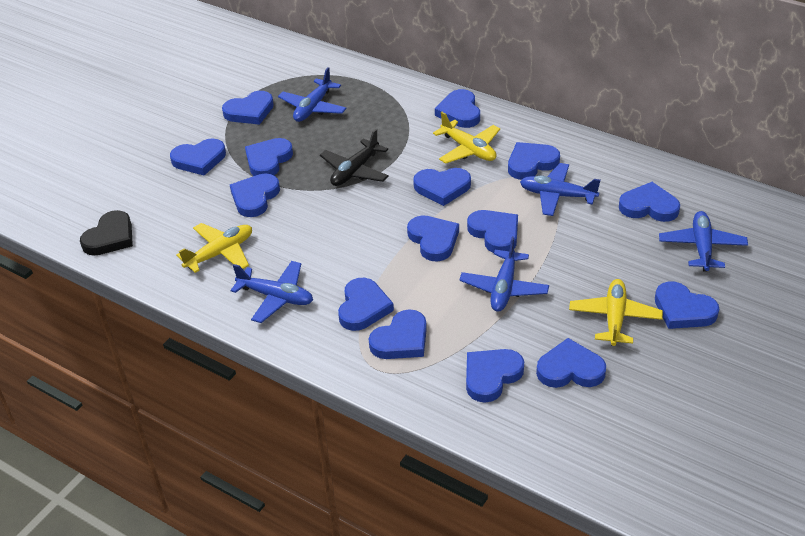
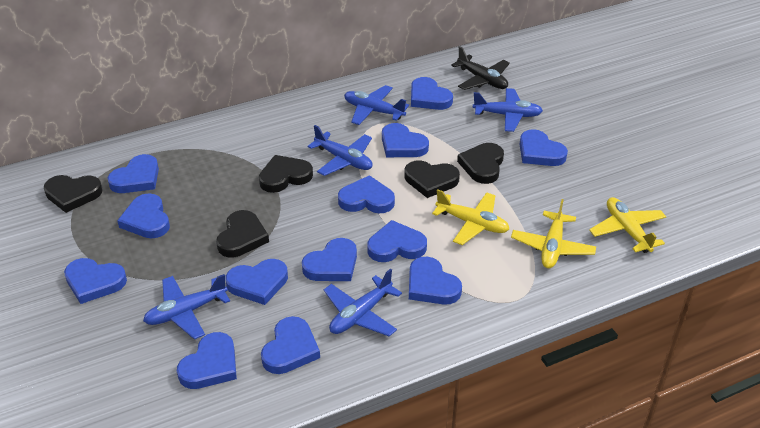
black heart: 1 -> 5
blue heart: 15 -> 13

